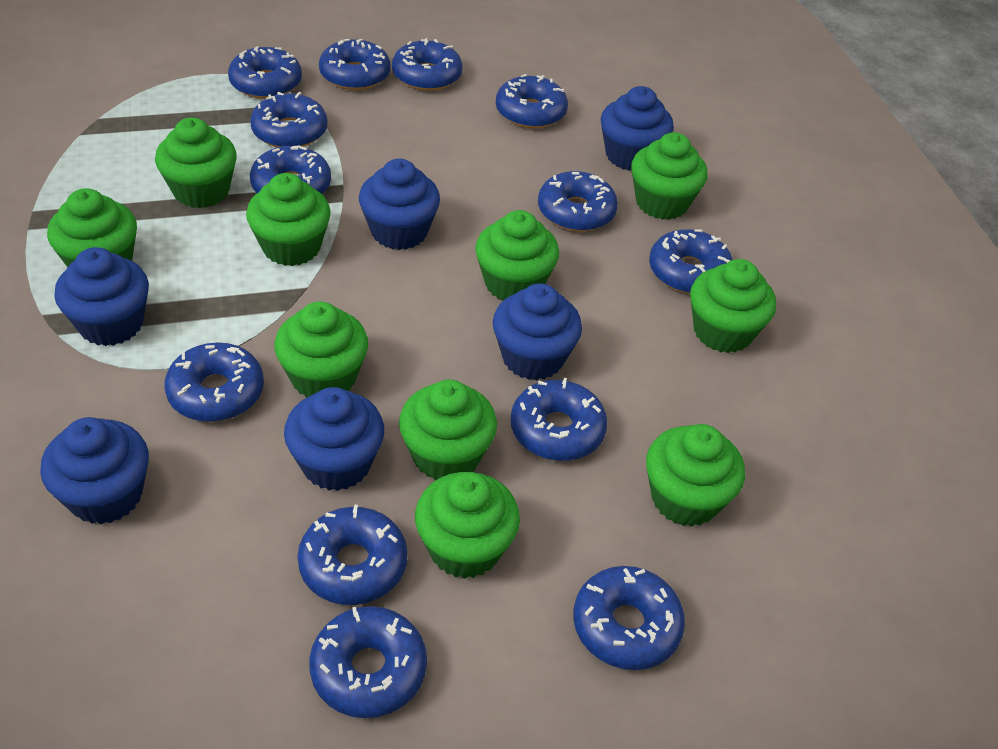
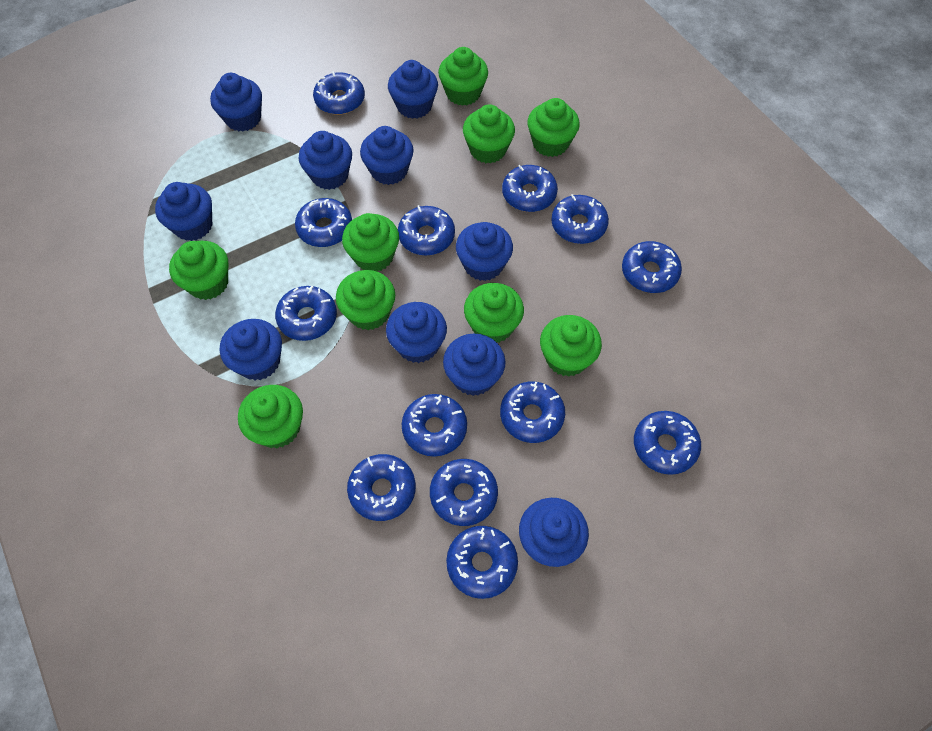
blue cupcake: 6 -> 10
green cupcake: 10 -> 9

